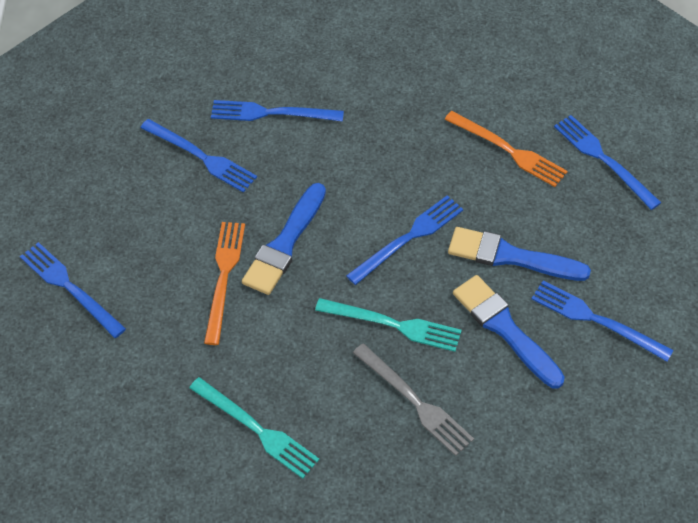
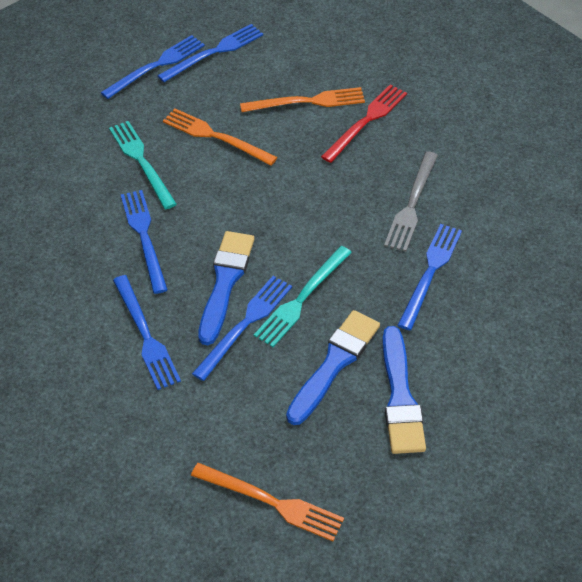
orange fork: 2 -> 3
red fork: 0 -> 1

